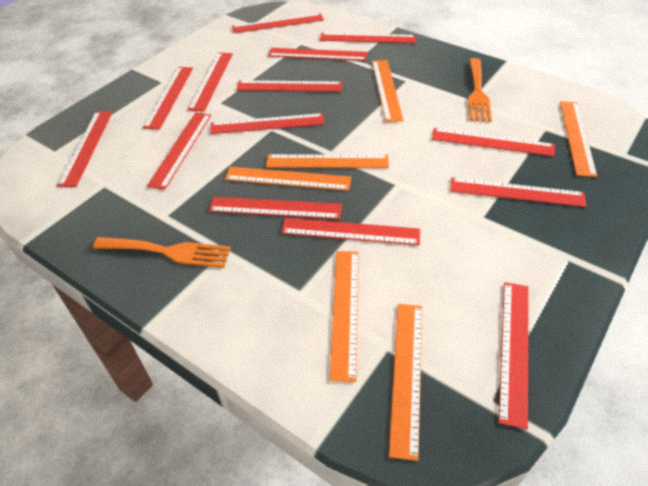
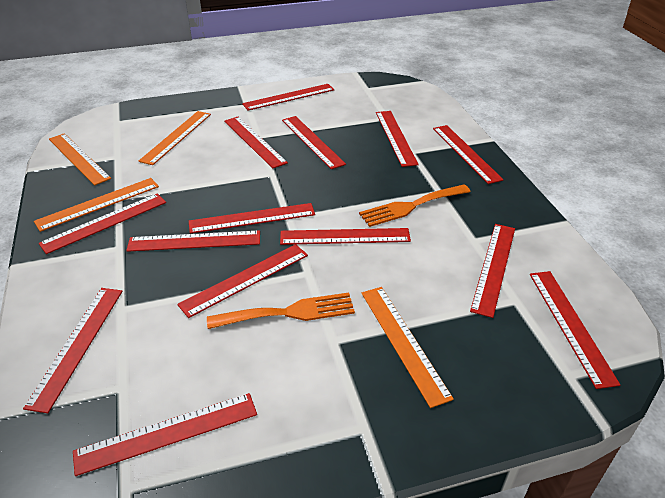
orange ruler: 6 -> 4

